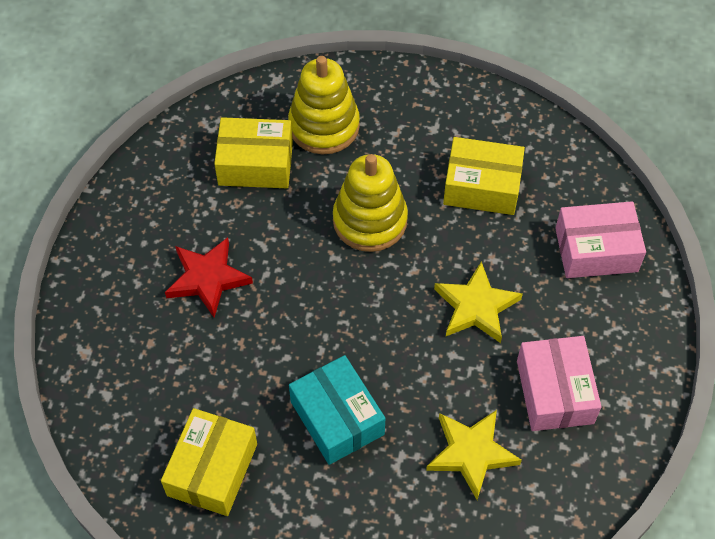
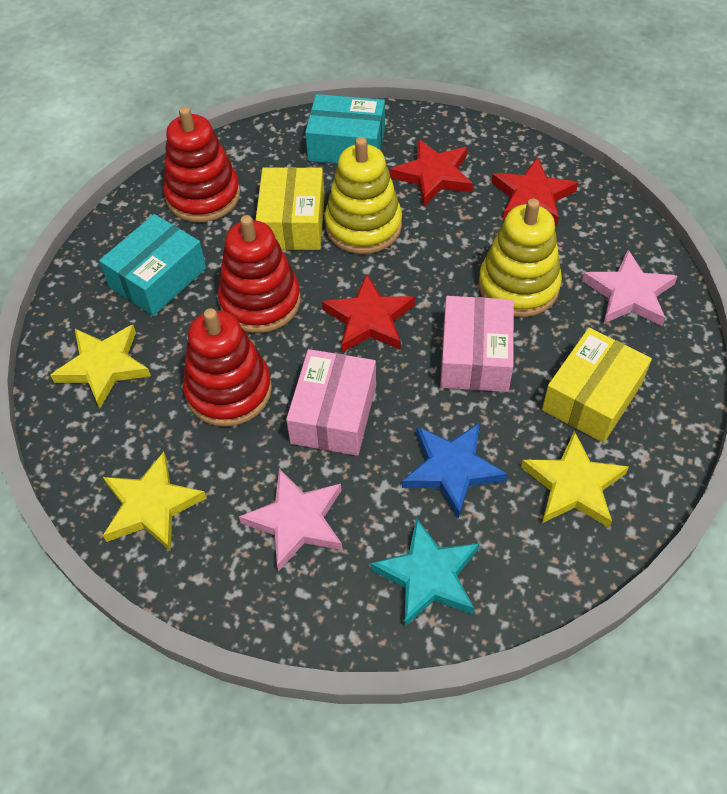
blue star: 0 -> 1
pink star: 0 -> 2
red stacking toy: 0 -> 3
red star: 1 -> 3
turquoise box: 1 -> 2
turquoise star: 0 -> 1
yellow box: 3 -> 2
yellow star: 2 -> 3

